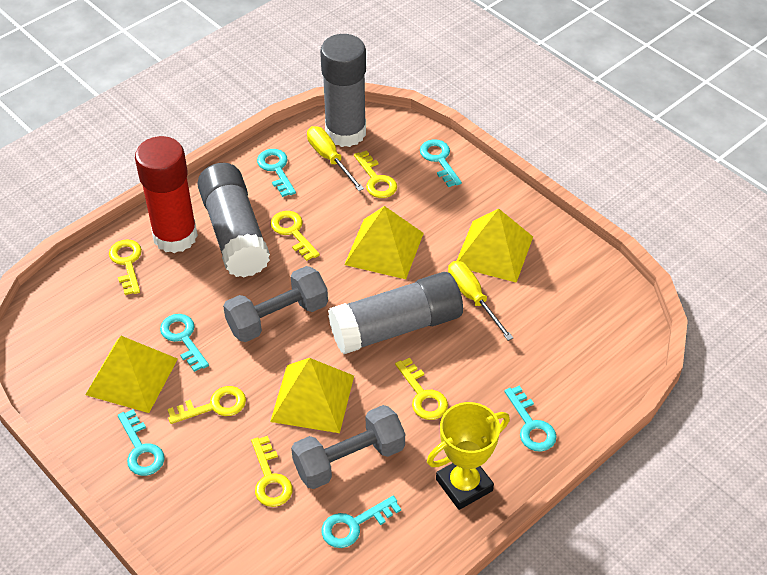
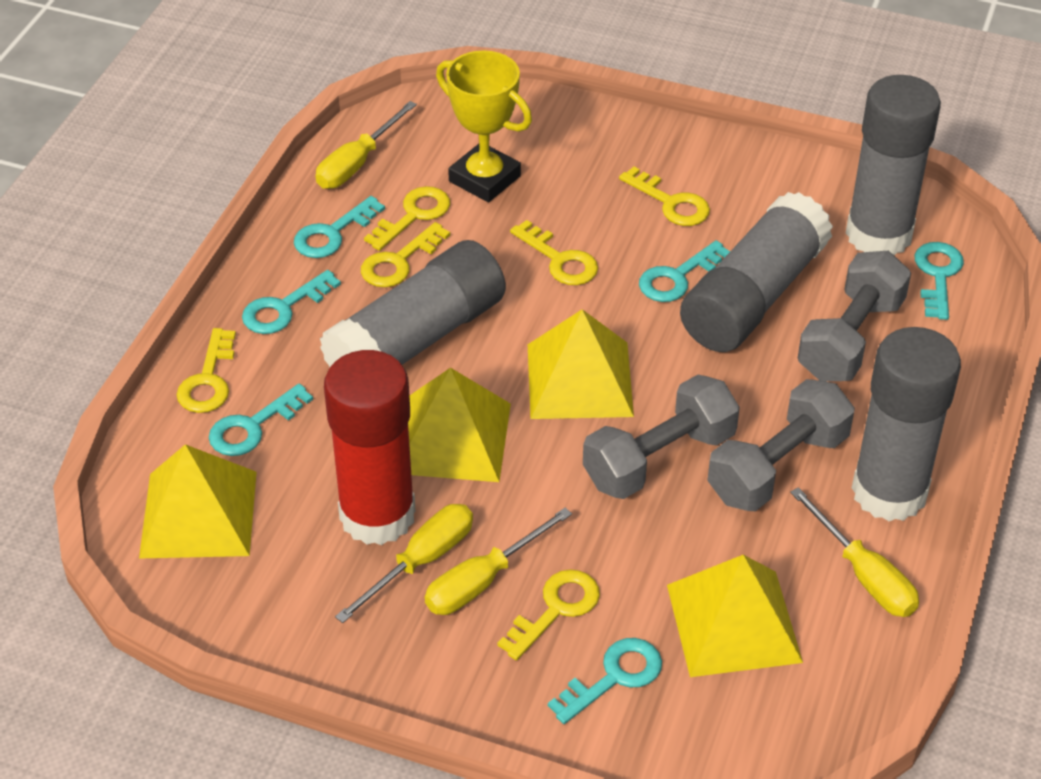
grey dumbbell: 2 -> 3
grey glue stick: 3 -> 4
yellow screwdriver: 2 -> 4

